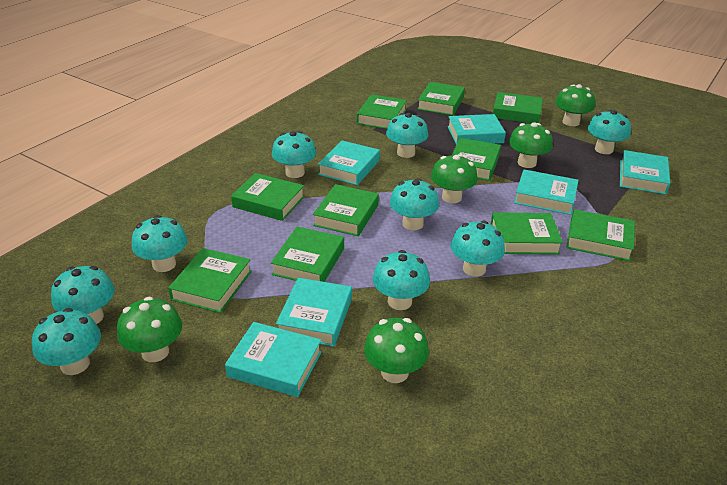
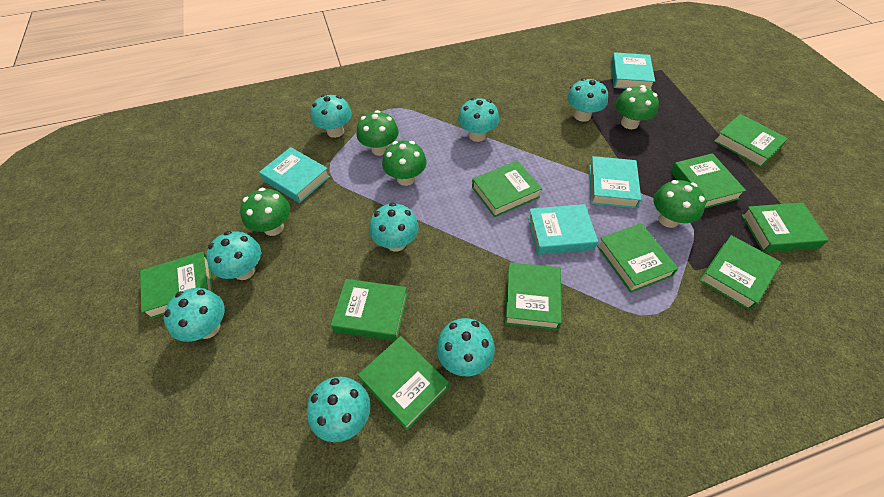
turquoise book: 6 -> 4
turquoise mushroom: 9 -> 8

